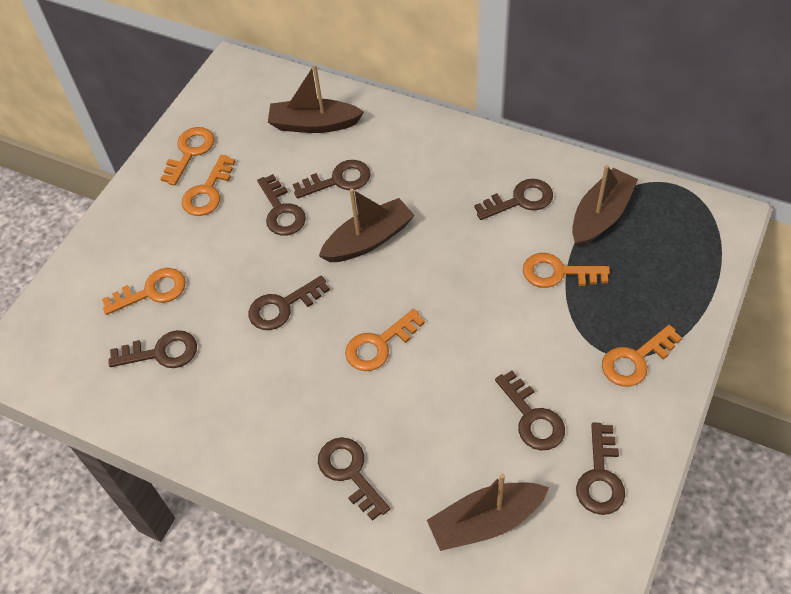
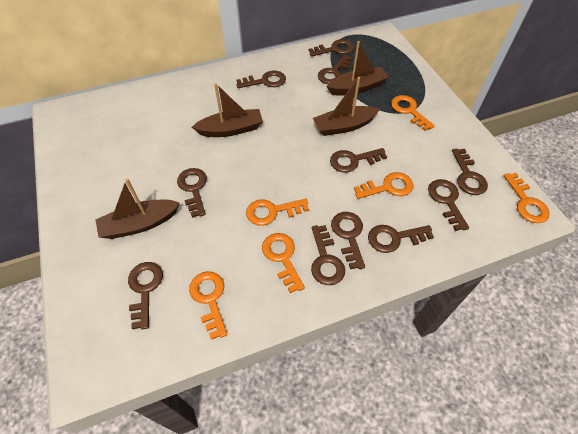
brown key: 8 -> 11

